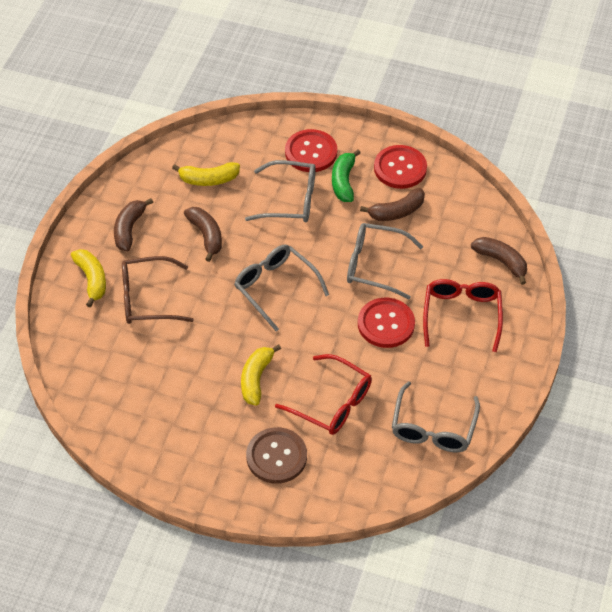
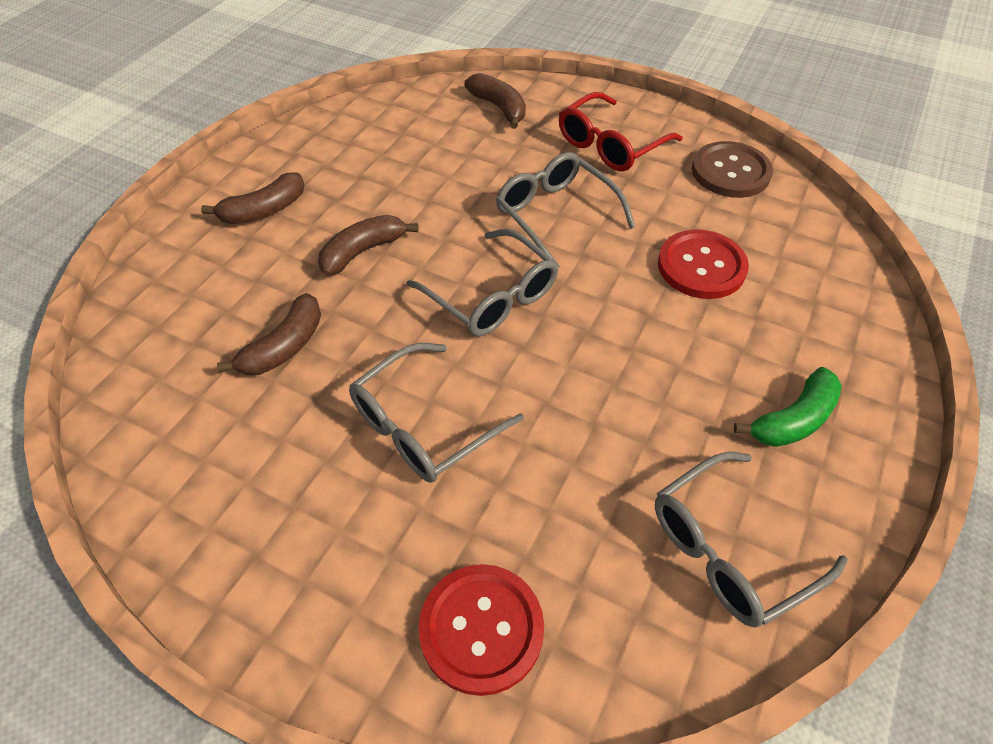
brown glasses: 1 -> 0
red button: 3 -> 2
red glasses: 2 -> 1
yellow banana: 3 -> 0

